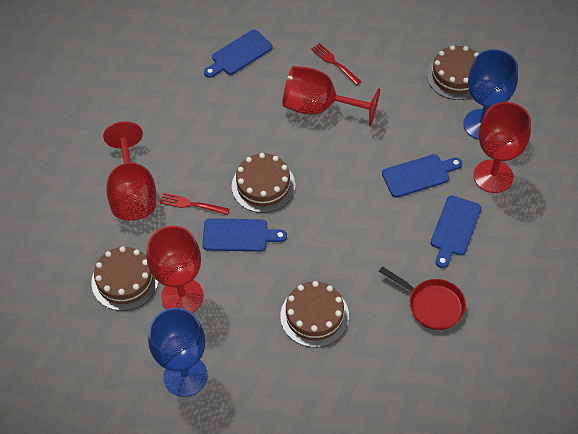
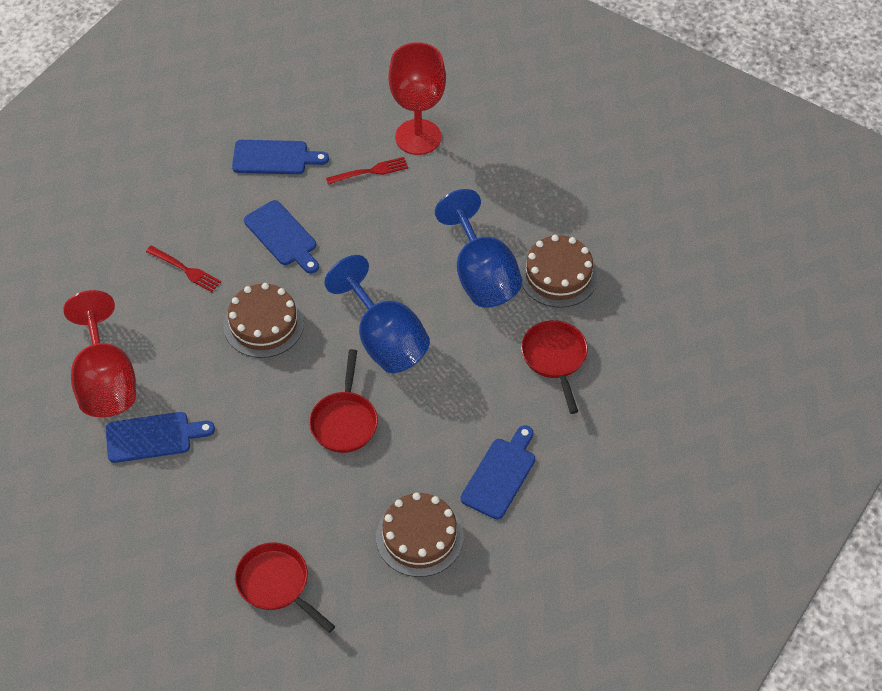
brown cake: 4 -> 3
red goblet: 4 -> 2
red pan: 1 -> 3

